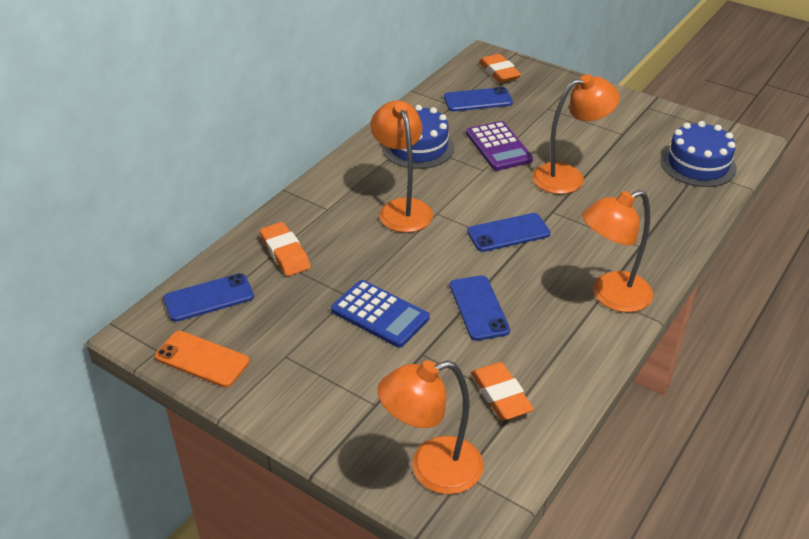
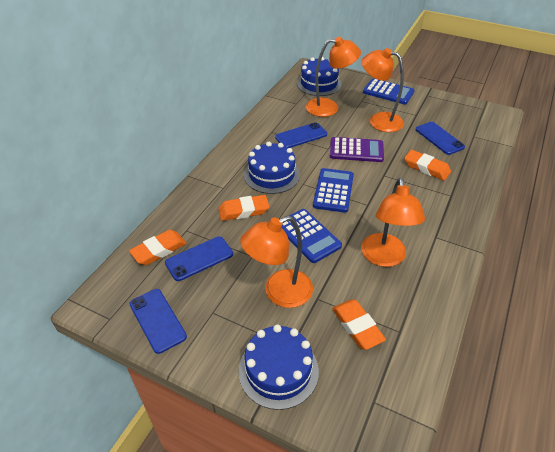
blue cake: 2 -> 3
blue calculator: 1 -> 3
orange eraser: 3 -> 4
orange phone: 1 -> 0

